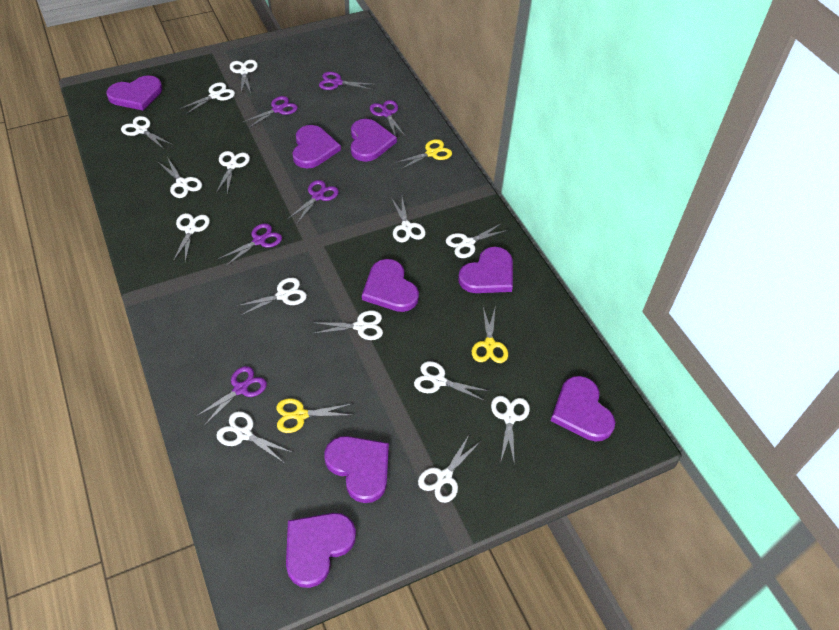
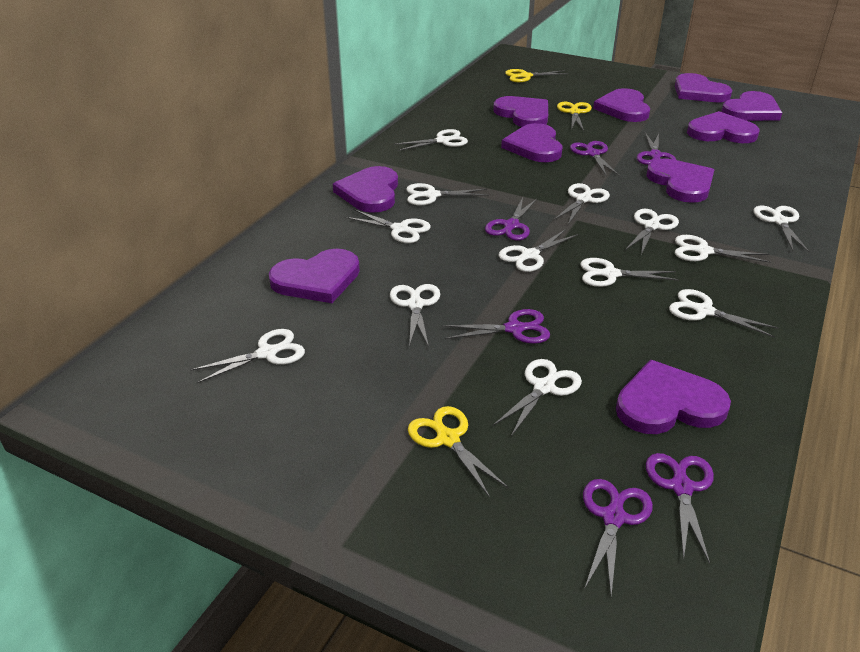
purple heart: 8 -> 10
white scissors: 14 -> 13

